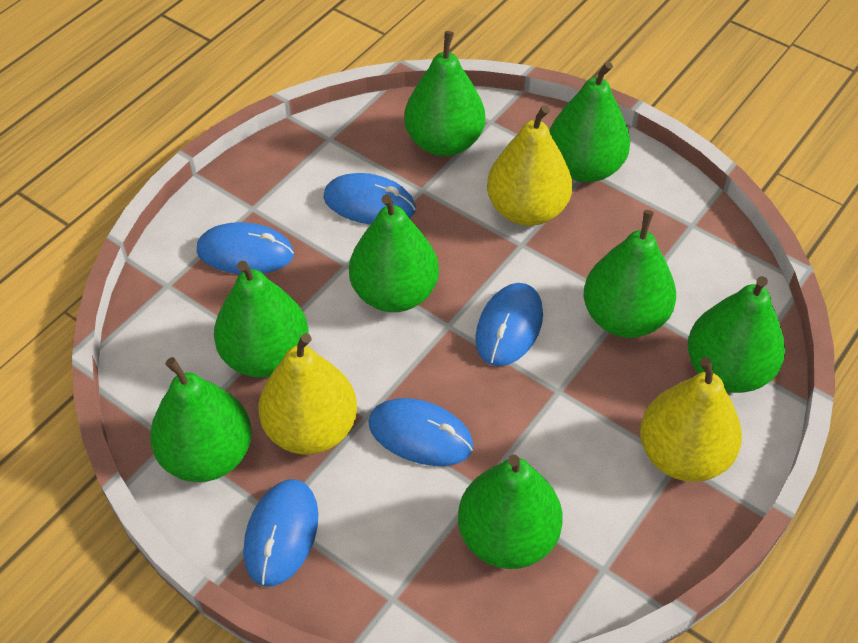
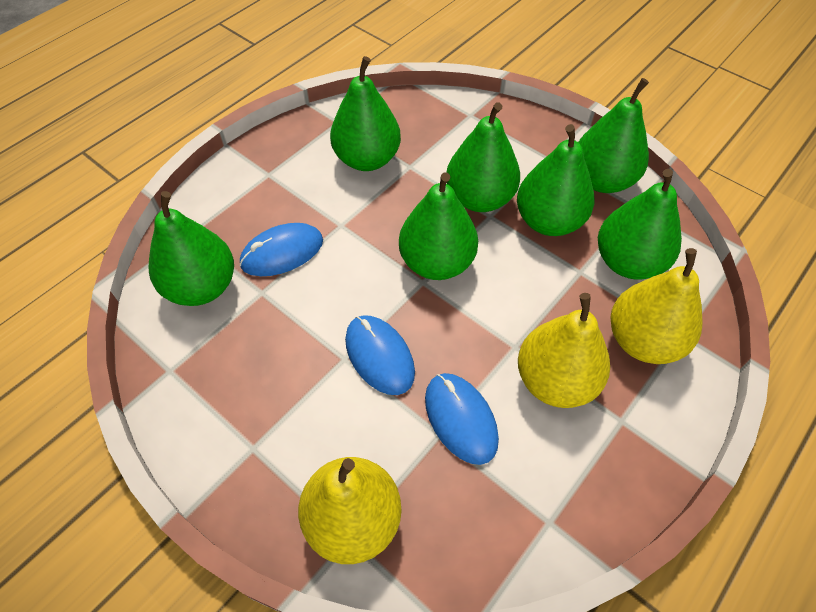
blue mouse: 5 -> 3
green pear: 8 -> 7

